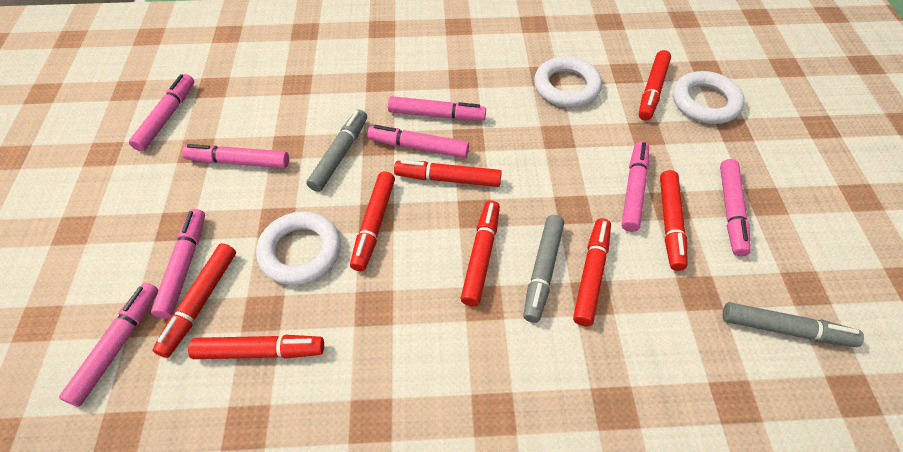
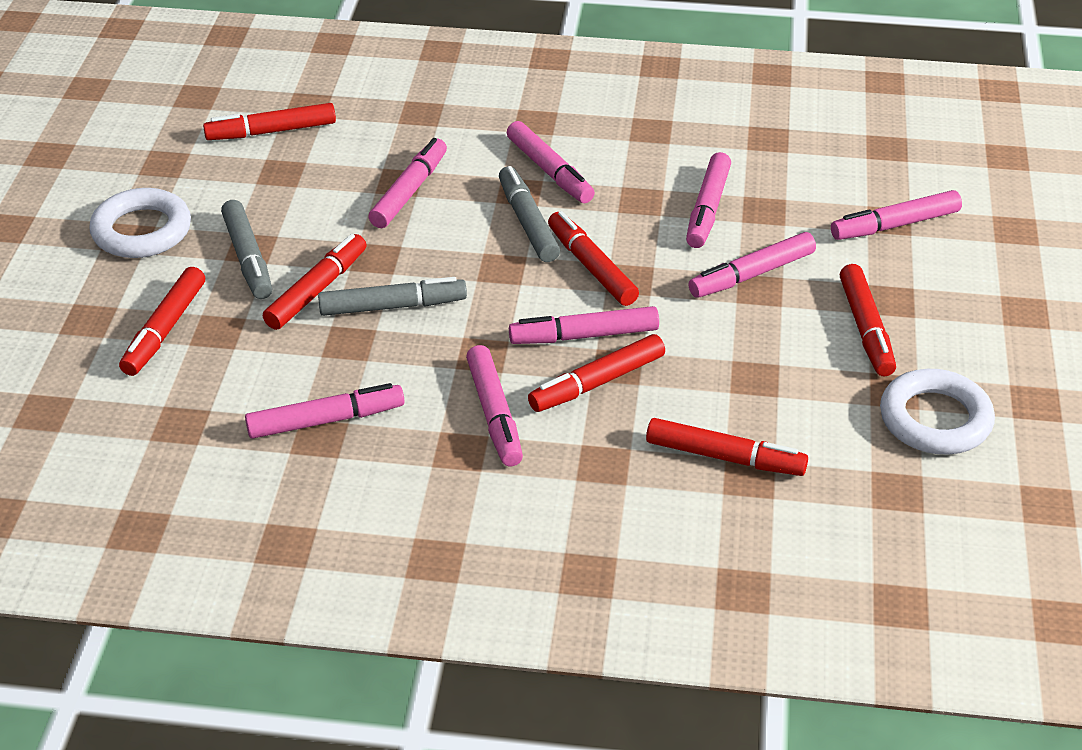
red marker: 8 -> 7
white ring: 3 -> 2

